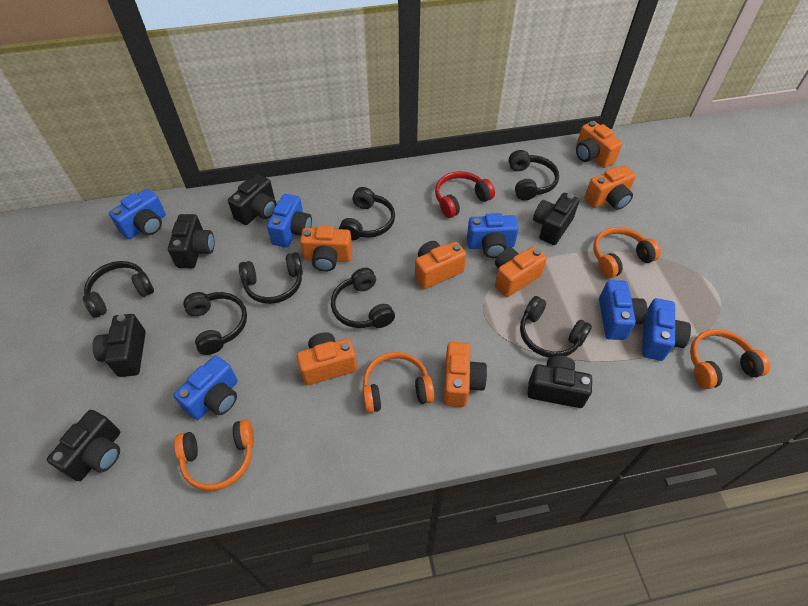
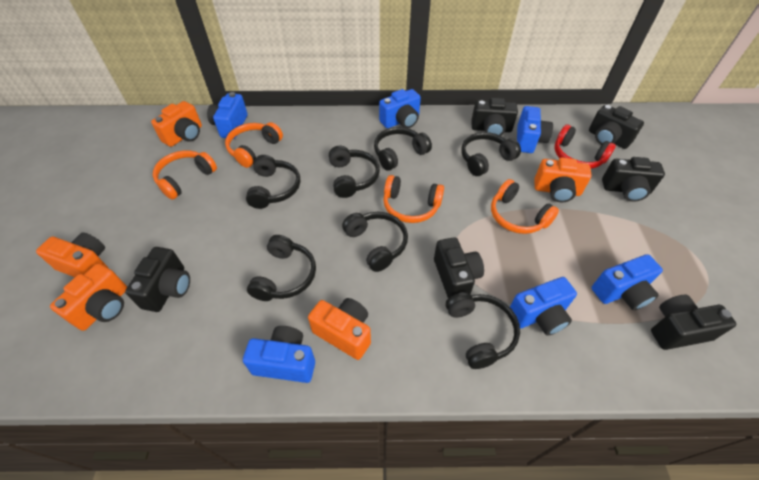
orange camera: 7 -> 5

